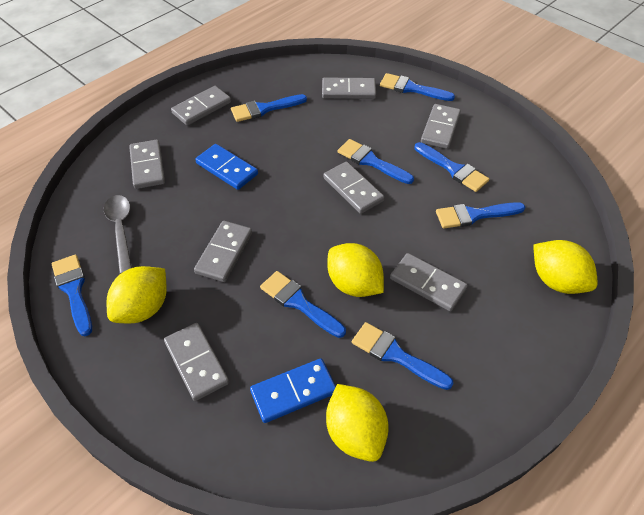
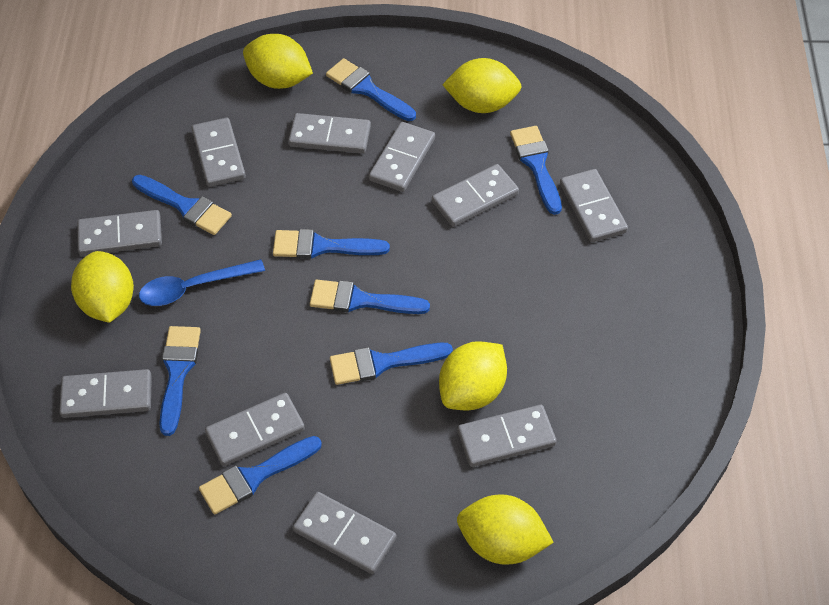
blue domino: 2 -> 0
blue spoon: 0 -> 1
grey domino: 8 -> 10
grey spoon: 1 -> 0
yellow lemon: 4 -> 5

